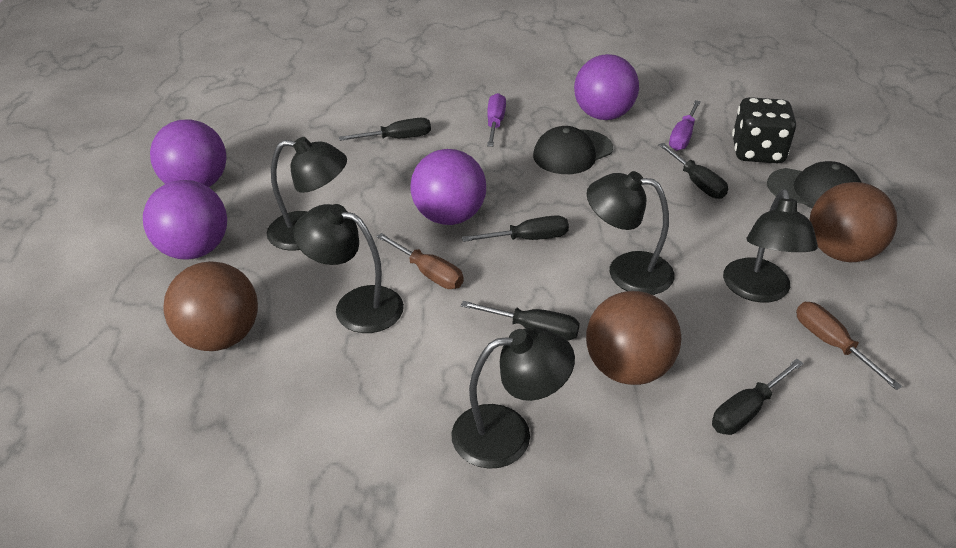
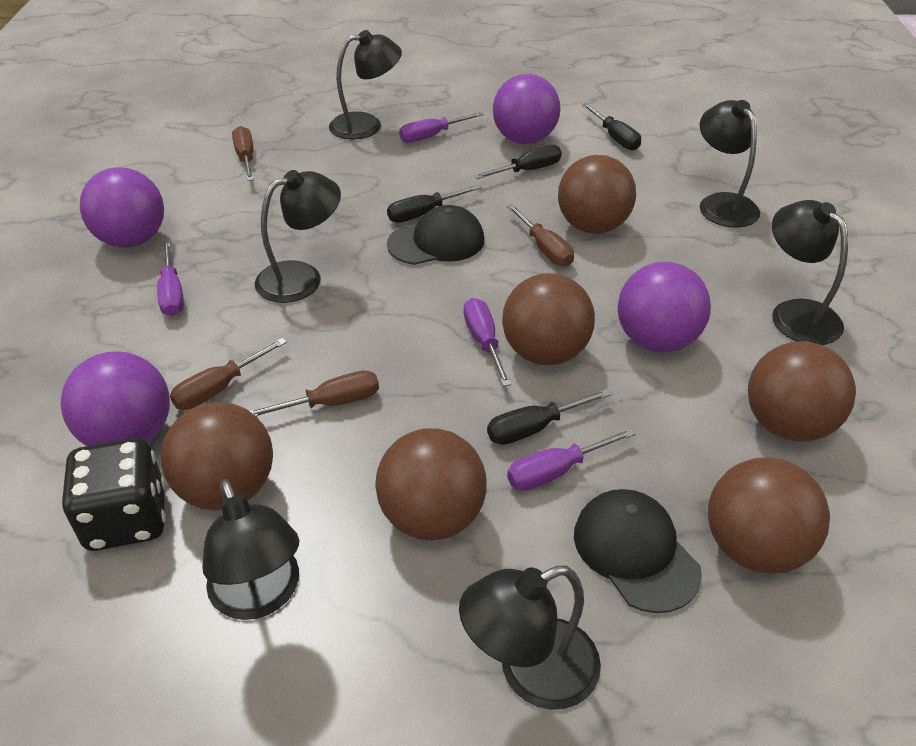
black lamp: 5 -> 6
black screwdriver: 5 -> 4
brown ball: 3 -> 6
brown screwdriver: 2 -> 4
purple screwdriver: 2 -> 4

